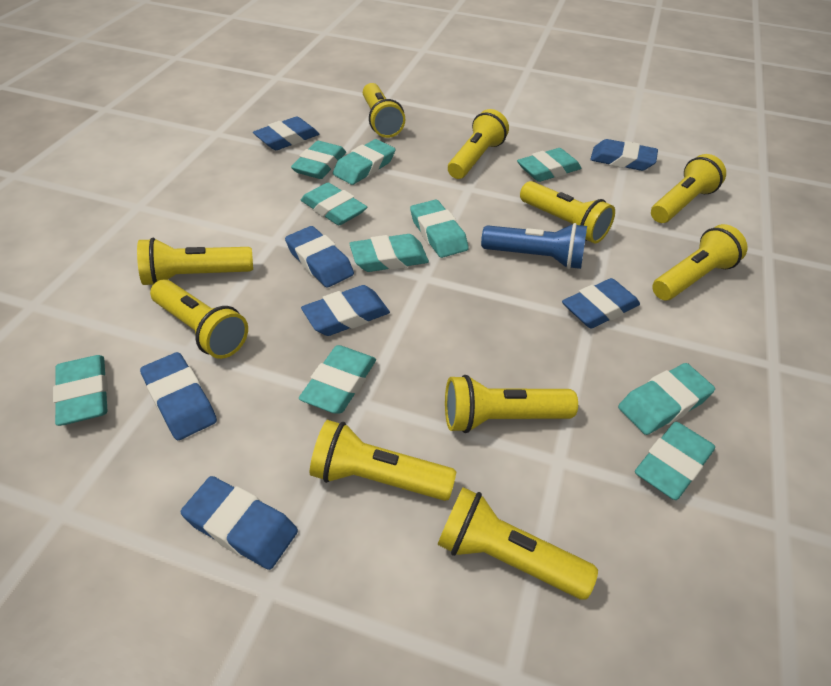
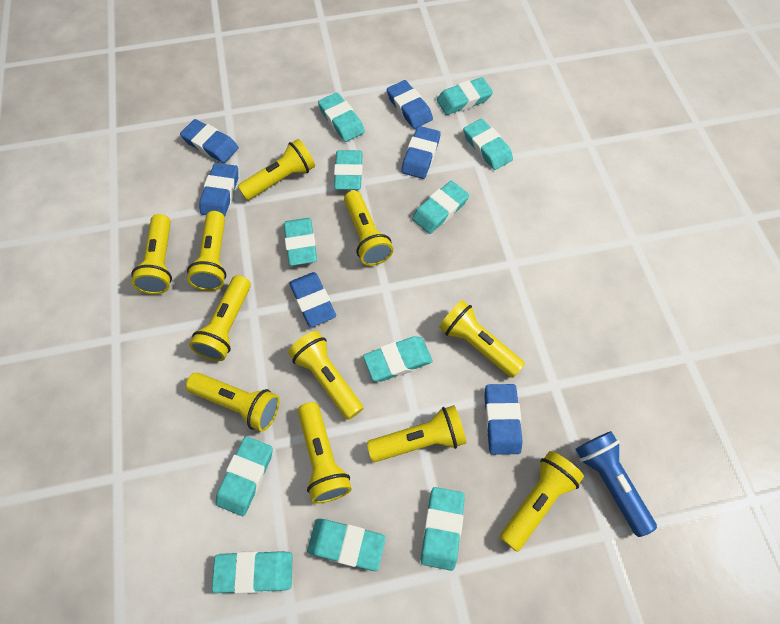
blue eraser: 7 -> 6
turquoise eraser: 10 -> 11
yellow flashlight: 10 -> 11

